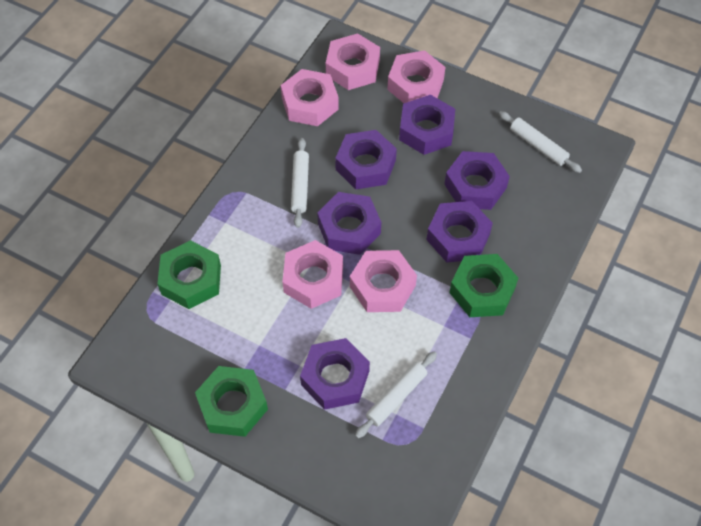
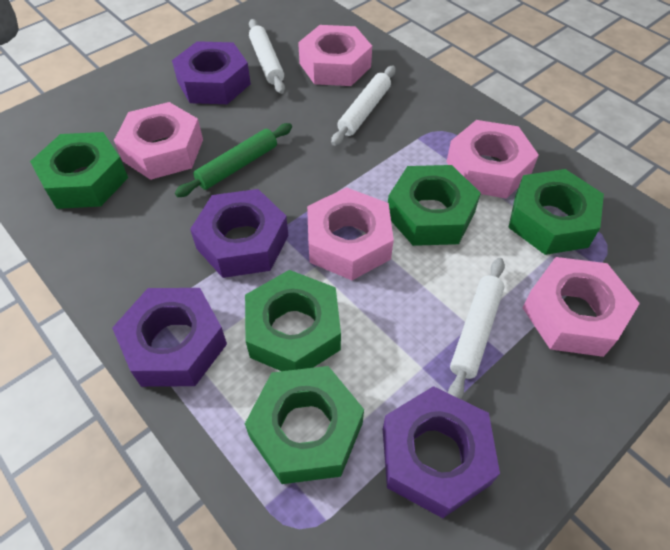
green nut: 3 -> 5
green rolling pin: 0 -> 1
purple nut: 6 -> 4

